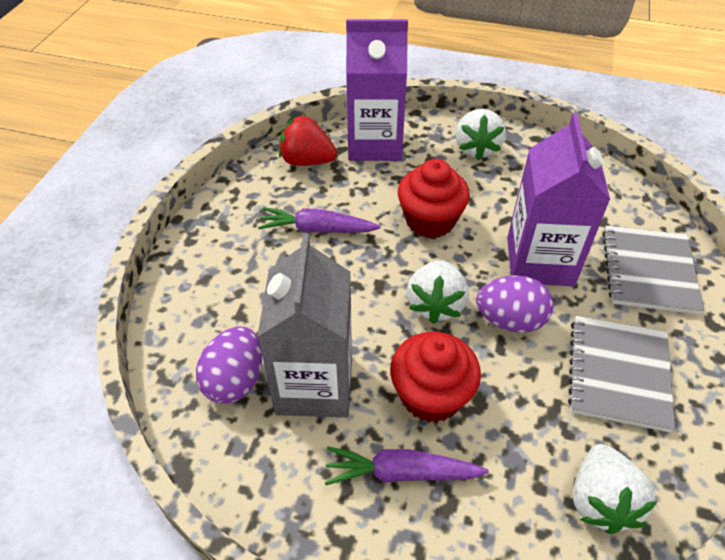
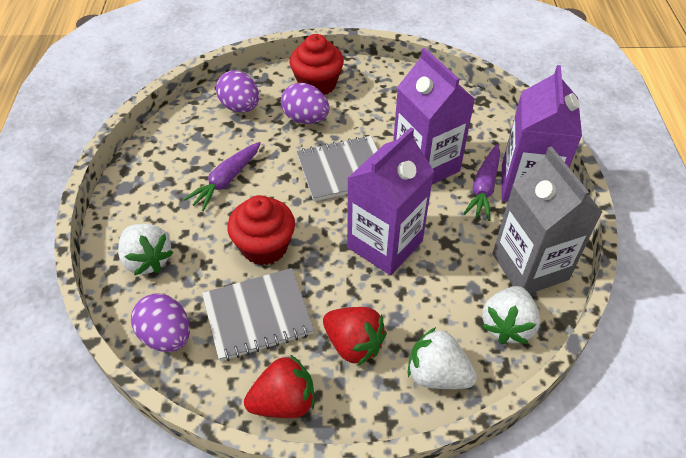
purple carton: 2 -> 3
purple egg: 2 -> 3
red strawberry: 1 -> 2

